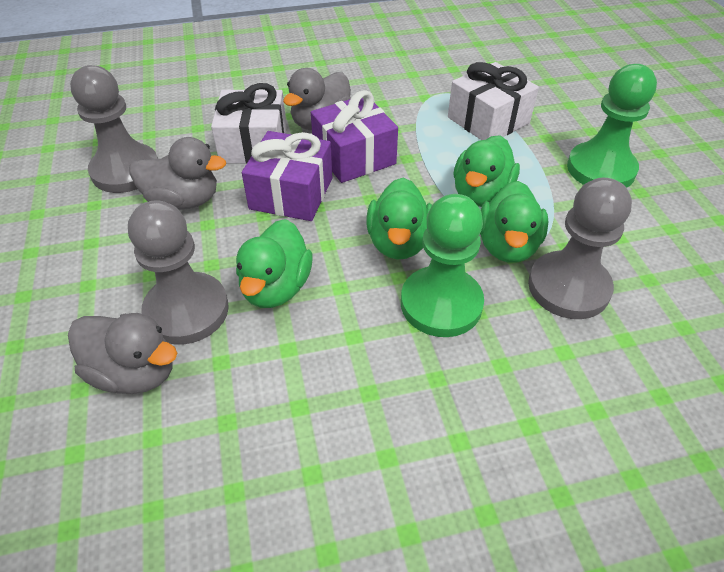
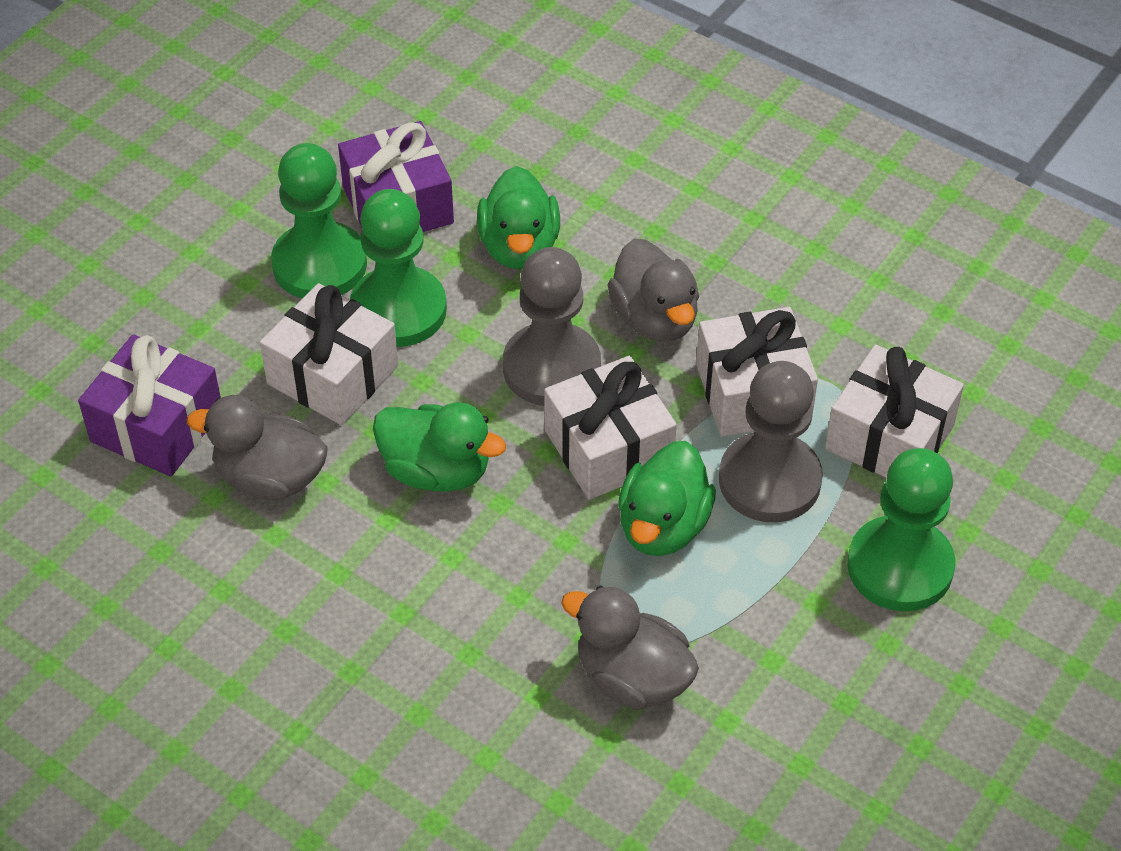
green duck: 4 -> 3
green pawn: 2 -> 3
grey pawn: 3 -> 2
white gift: 2 -> 4

